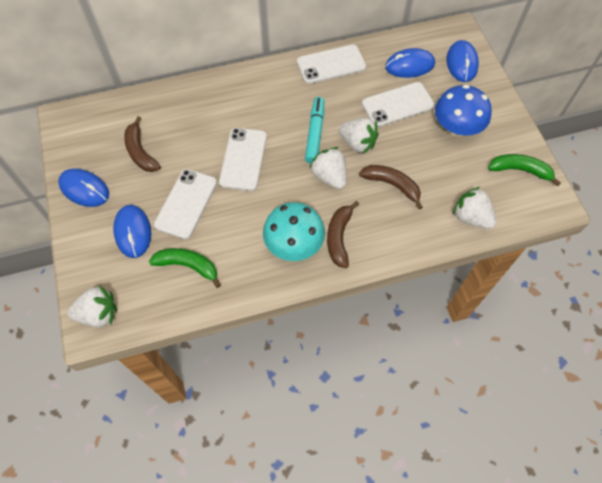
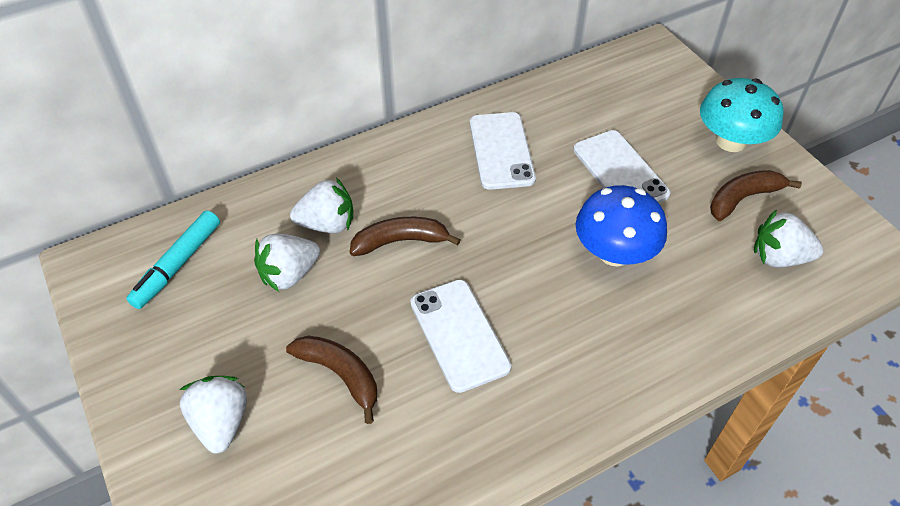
blue mouse: 4 -> 0
green banana: 2 -> 0
white phone: 4 -> 3

